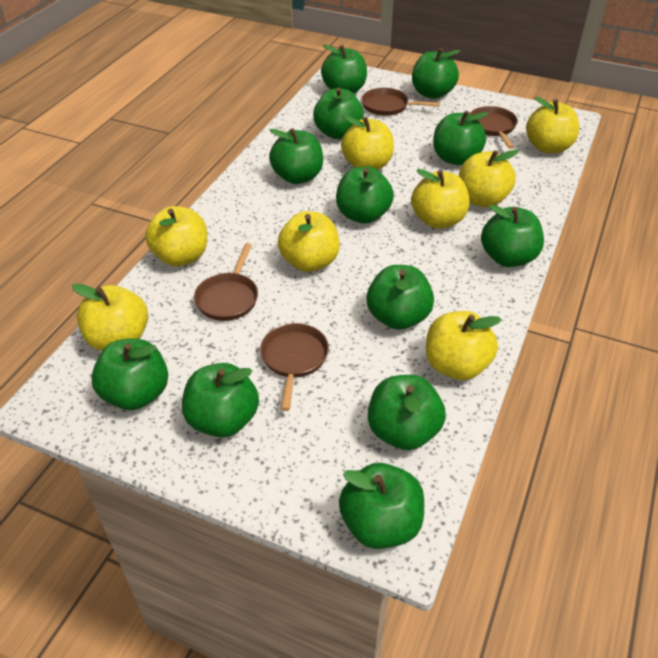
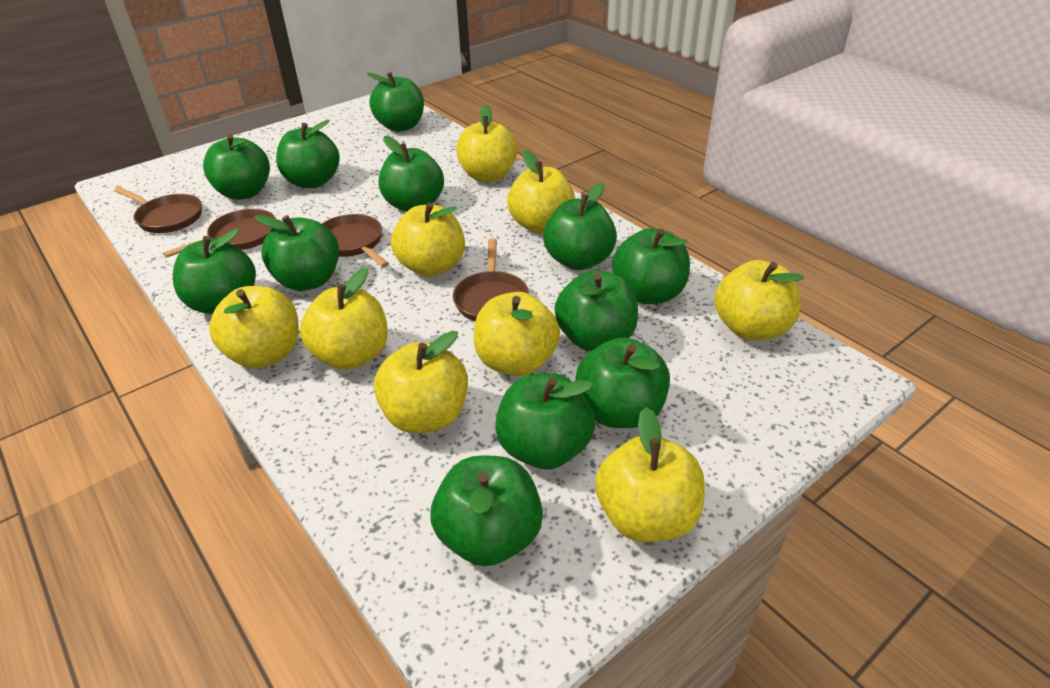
yellow apple: 8 -> 9

